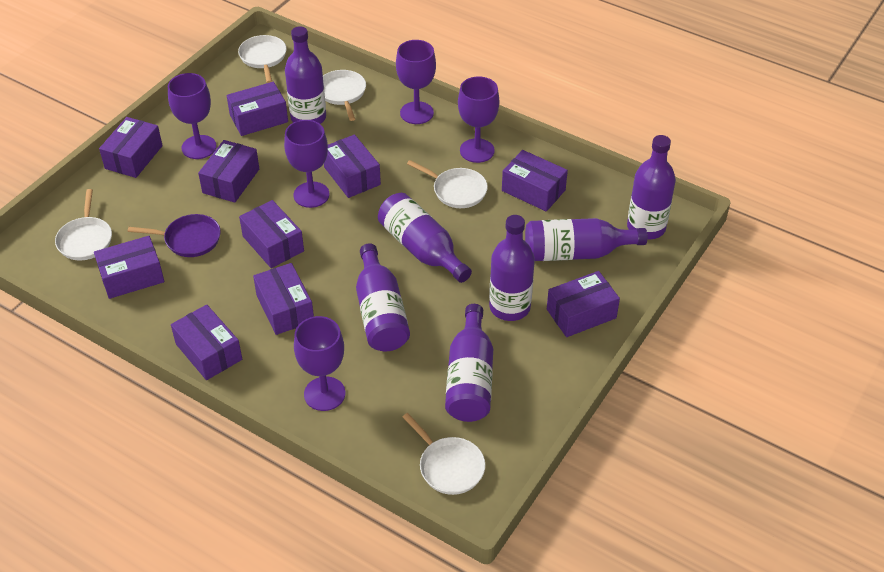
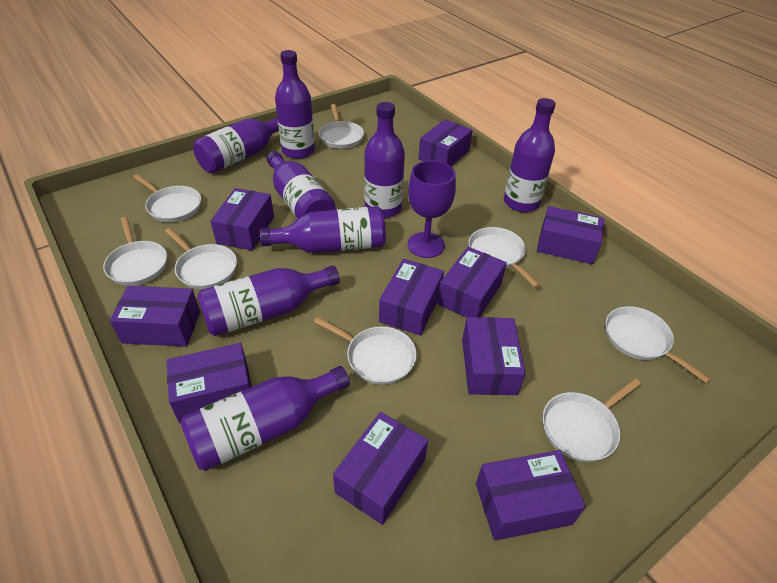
purple bottle: 7 -> 8
purple goblet: 5 -> 1
purple pan: 1 -> 0
white pan: 5 -> 8

